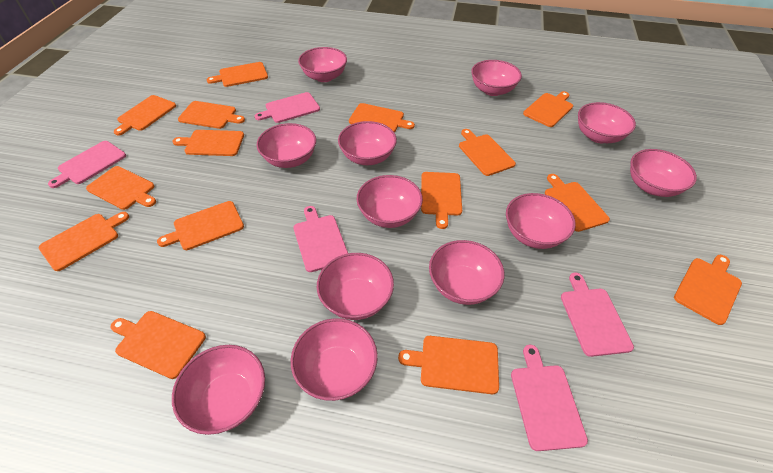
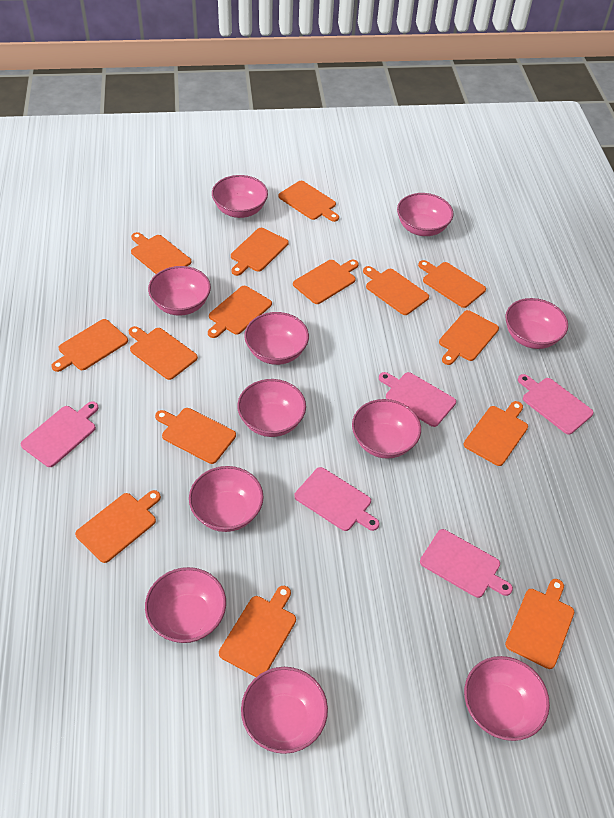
pink bowl: 12 -> 11

